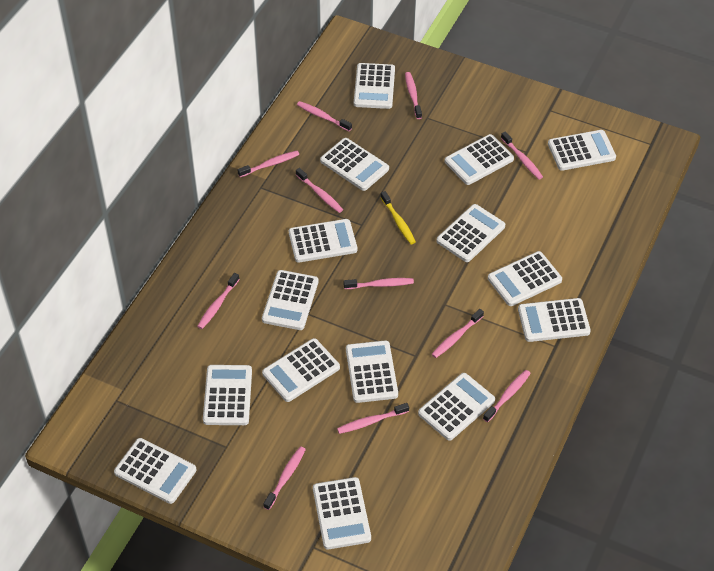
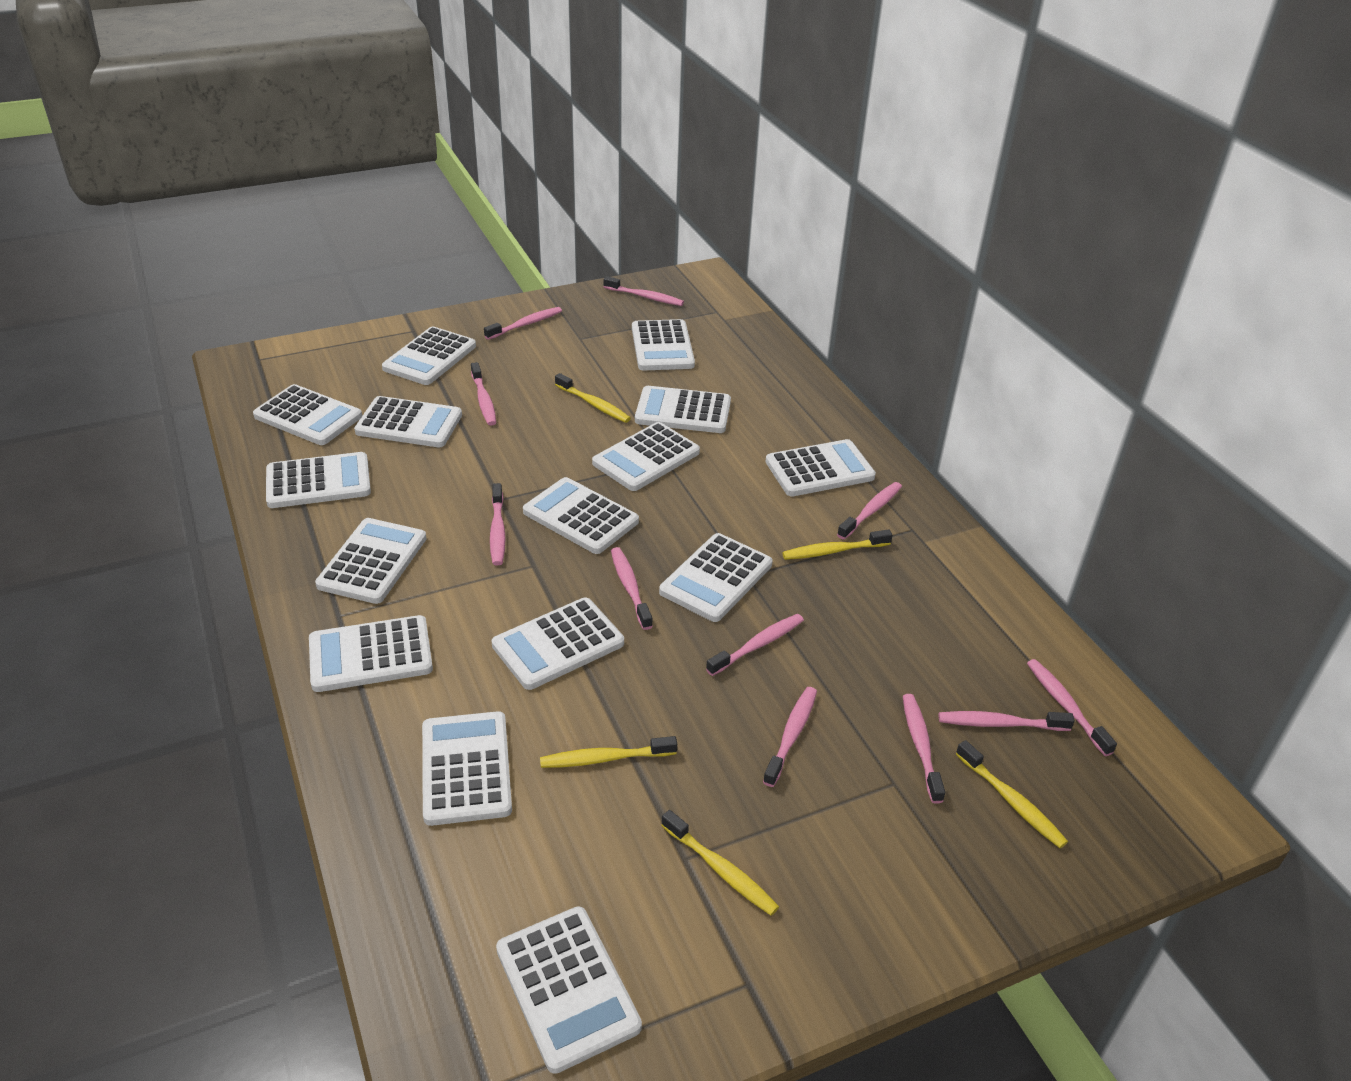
yellow toothbrush: 1 -> 5

